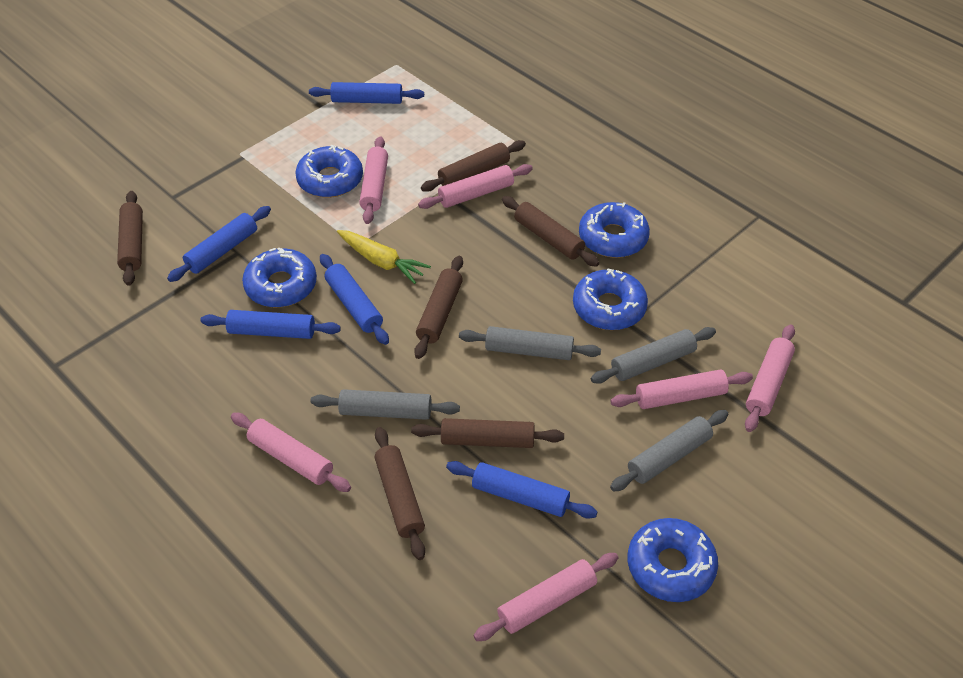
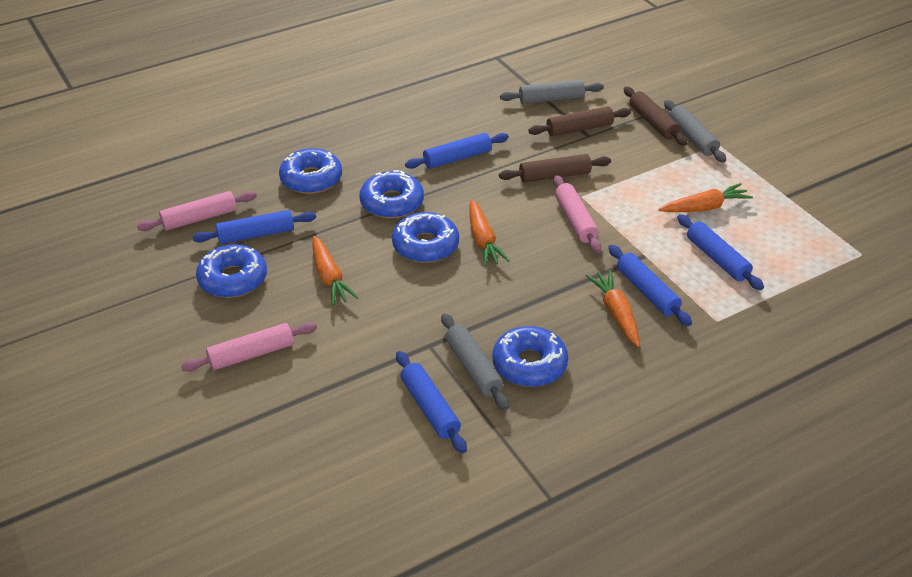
brown rolling pin: 6 -> 3
grey rolling pin: 4 -> 3
orange carrot: 0 -> 4
pink rolling pin: 6 -> 3
yellow carrot: 1 -> 0

